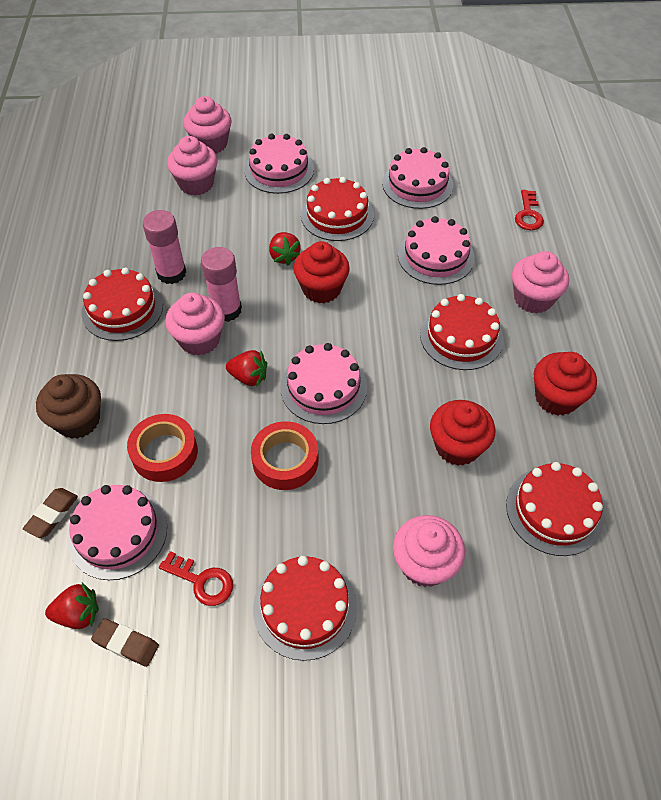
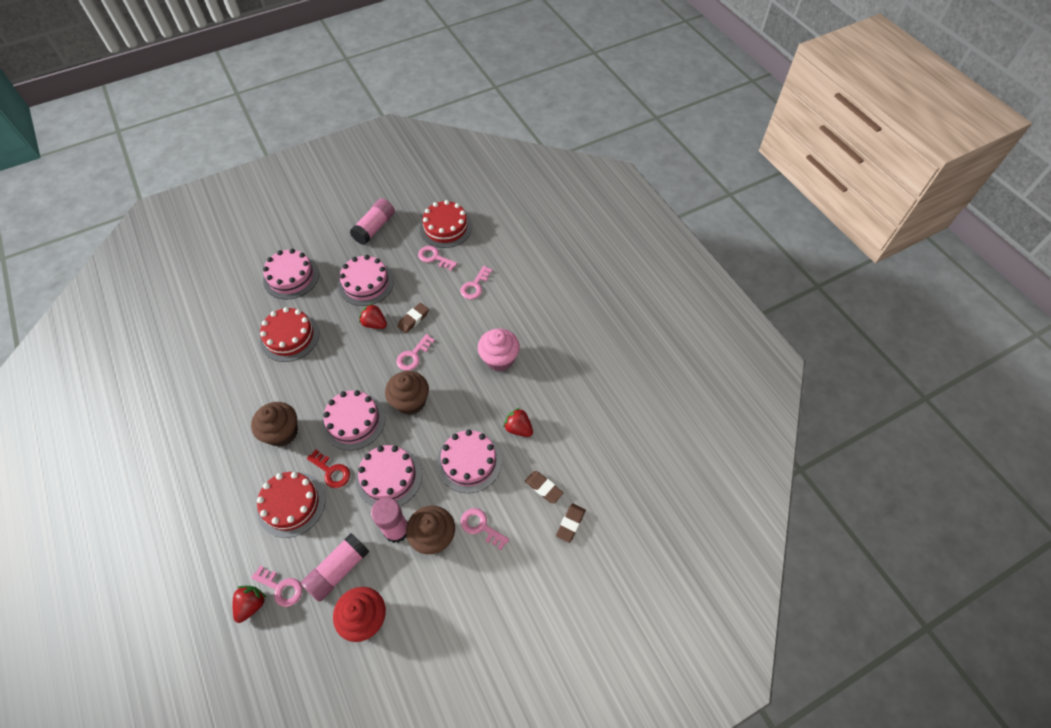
brown cupcake: 1 -> 3
brown eraser: 2 -> 3
pink cupcake: 5 -> 1
pink glue stick: 2 -> 3
pink key: 0 -> 5
red cake: 5 -> 3
red cupcake: 3 -> 1
red key: 2 -> 1
red tape: 2 -> 0

